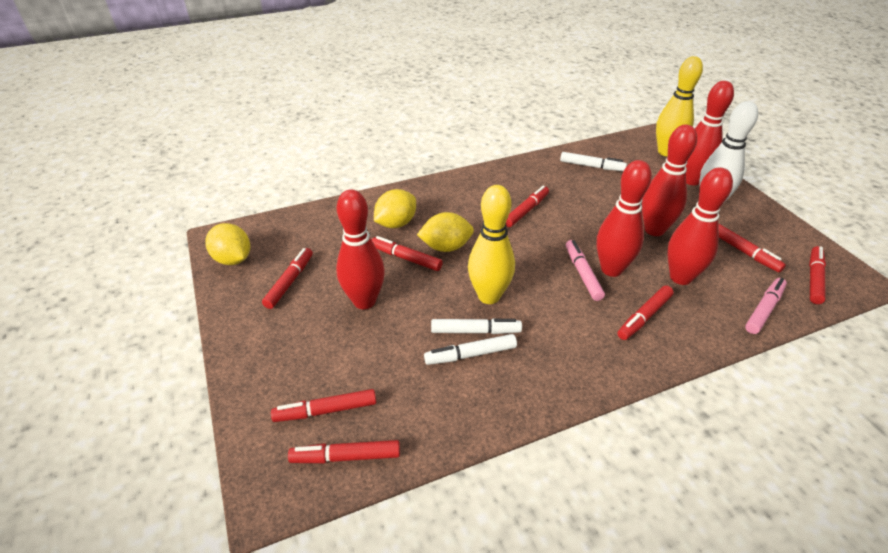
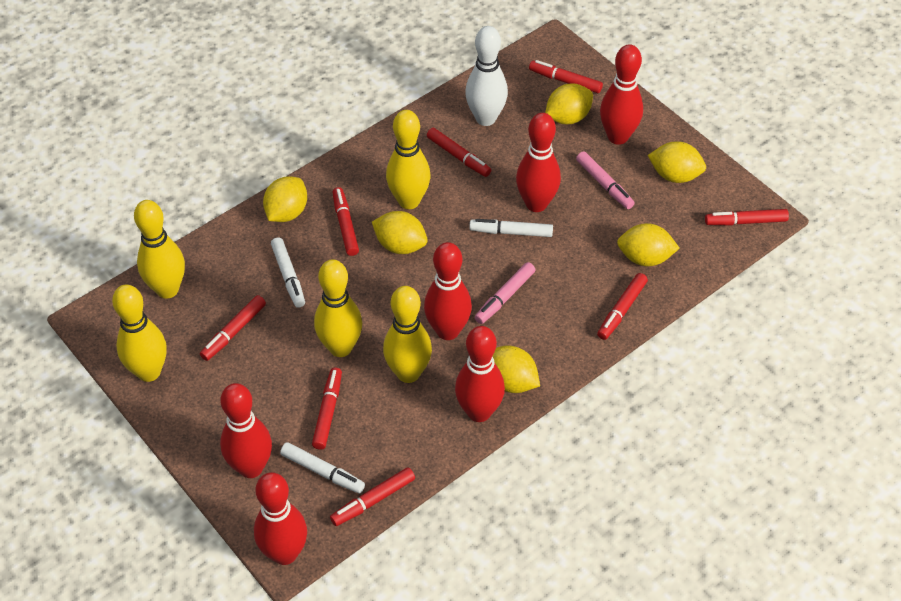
red bowling pin: 5 -> 6
yellow bowling pin: 2 -> 5
yellow lemon: 3 -> 6

